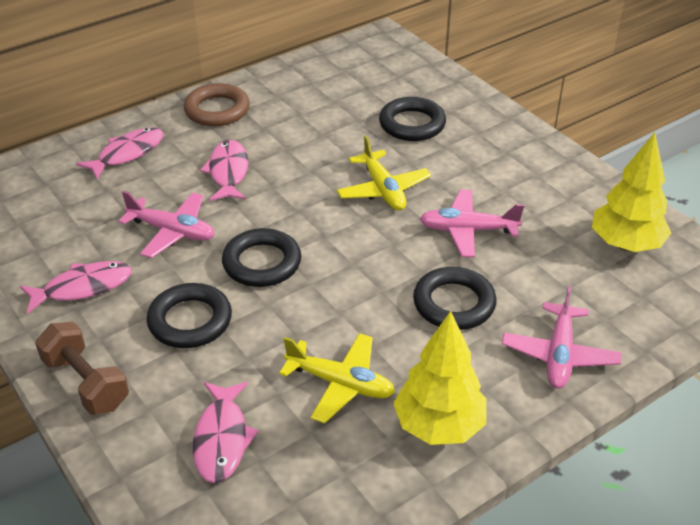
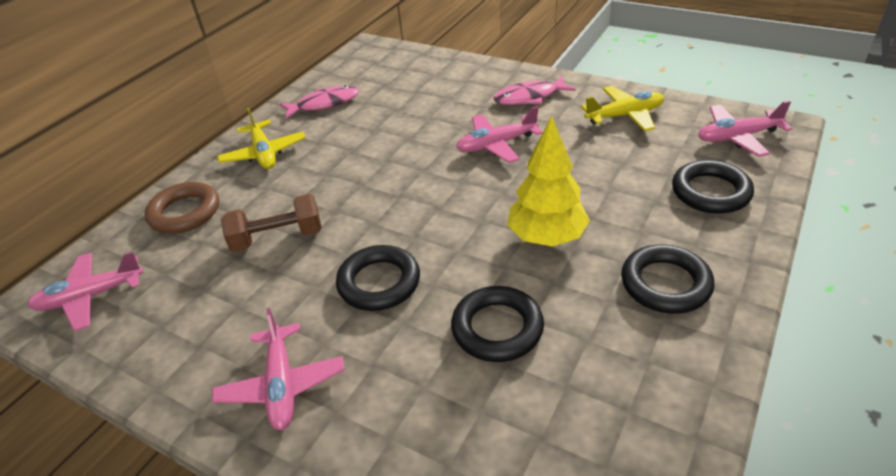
pink fish: 4 -> 2
pink plane: 3 -> 4
yellow tree: 2 -> 1

